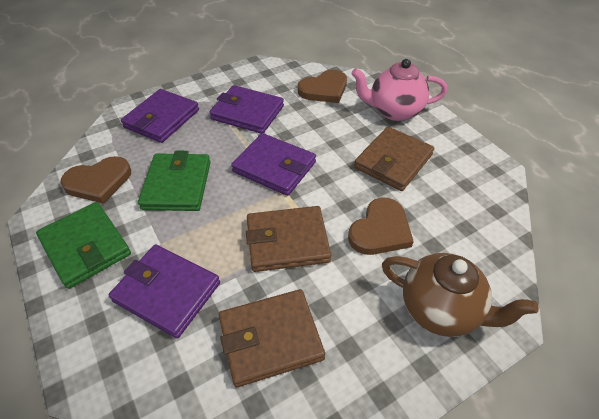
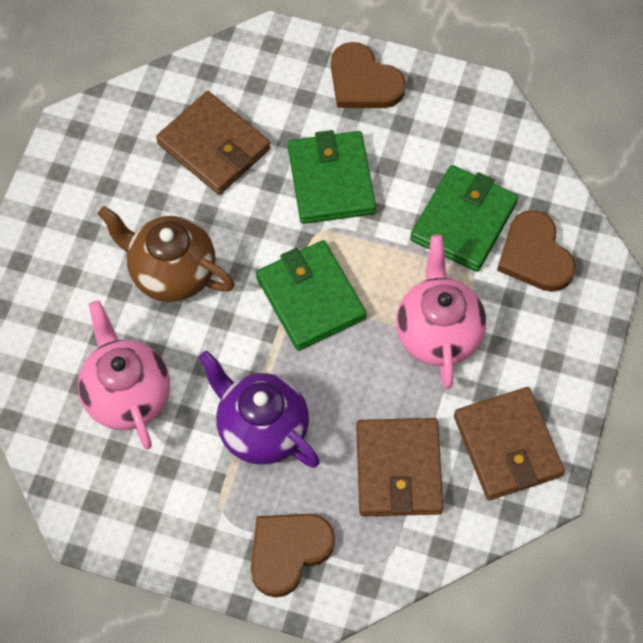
green wallet: 2 -> 3
pink teapot: 1 -> 2
purple teapot: 0 -> 1
purple wallet: 4 -> 0

